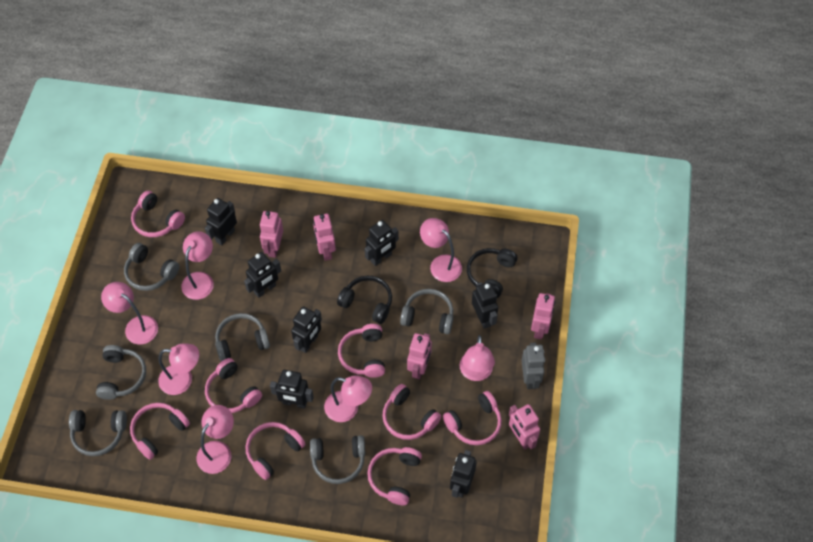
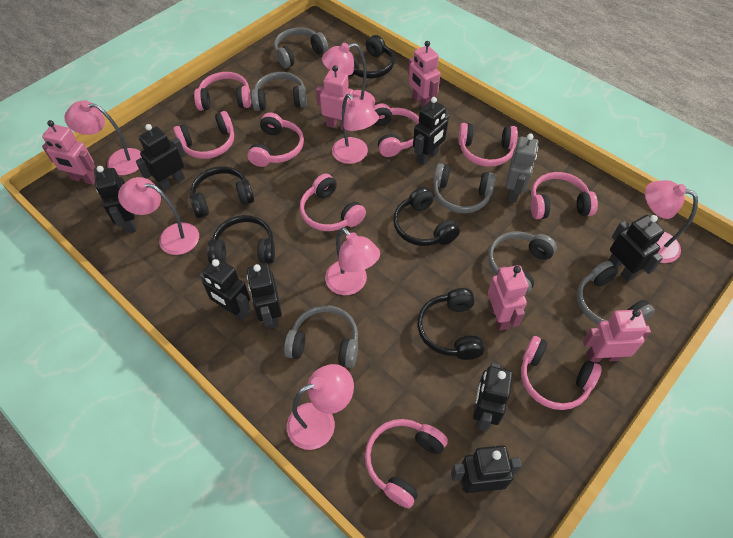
black headphones: 2 -> 5
black robot: 7 -> 8
pink headphones: 8 -> 9

